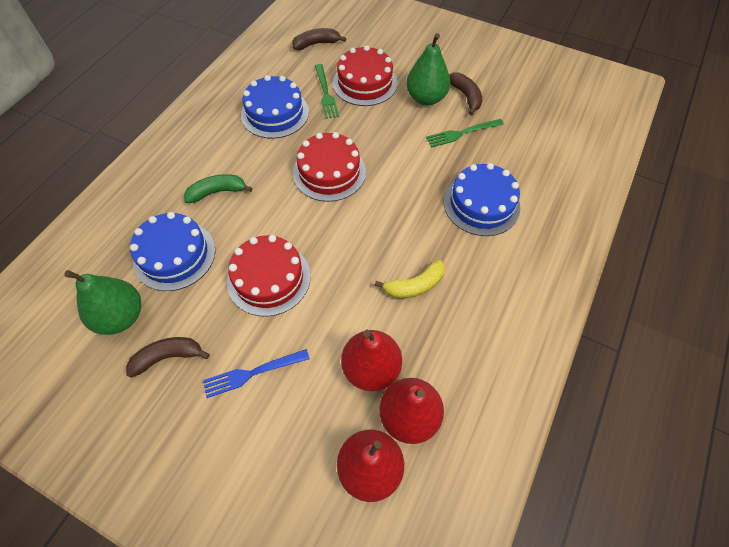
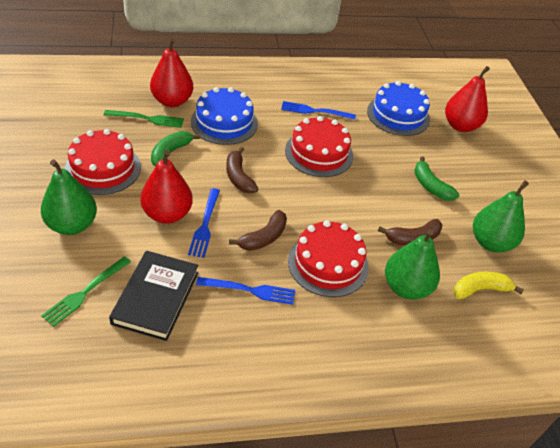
black book: 0 -> 1
blue cake: 3 -> 2
blue fork: 1 -> 3
green banana: 1 -> 2
green pear: 2 -> 3

